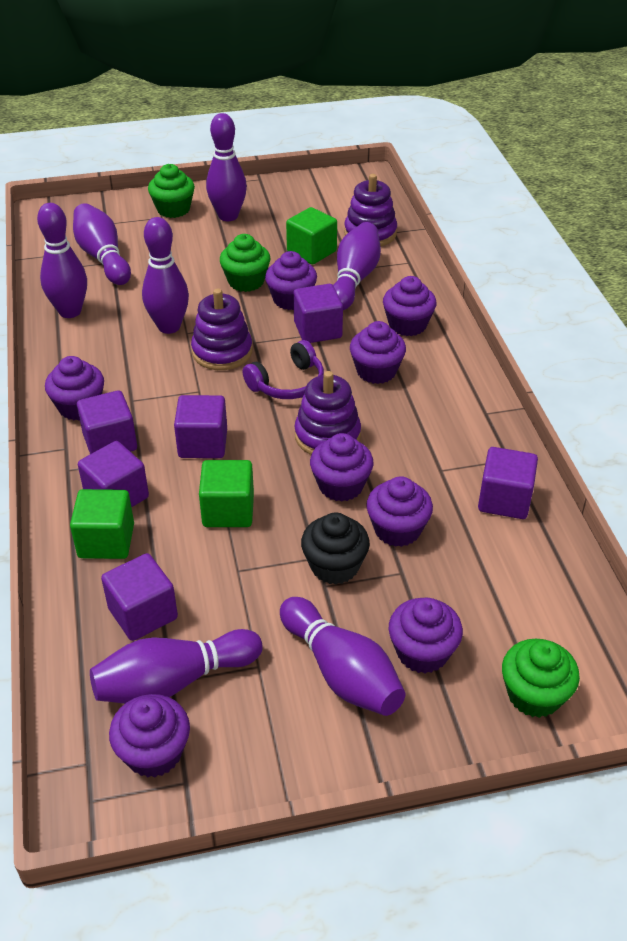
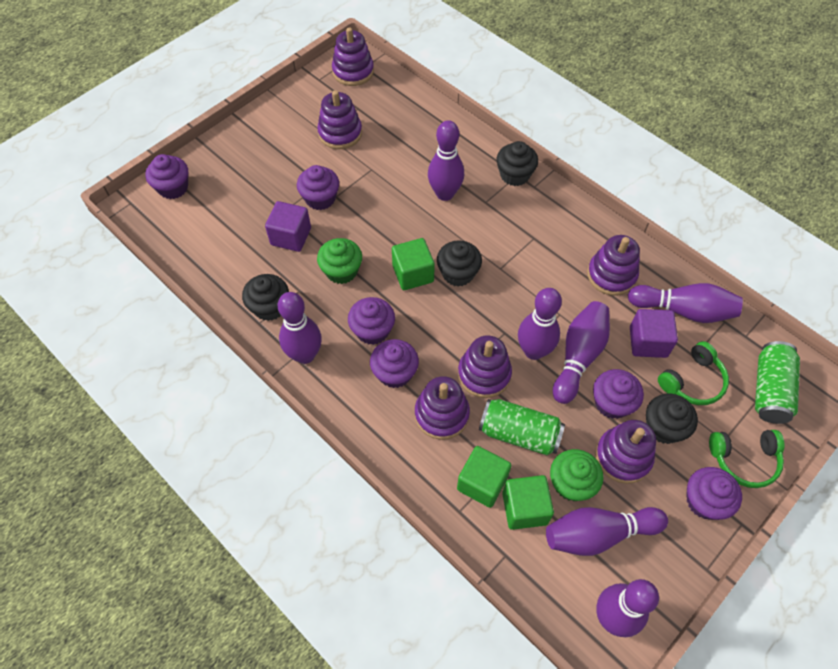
black cupcake: 1 -> 4
green can: 0 -> 2
green cupcake: 3 -> 2
green headphones: 0 -> 2
purple cube: 6 -> 2
purple cupcake: 8 -> 6
purple headphones: 1 -> 0
purple stacking toy: 3 -> 6

